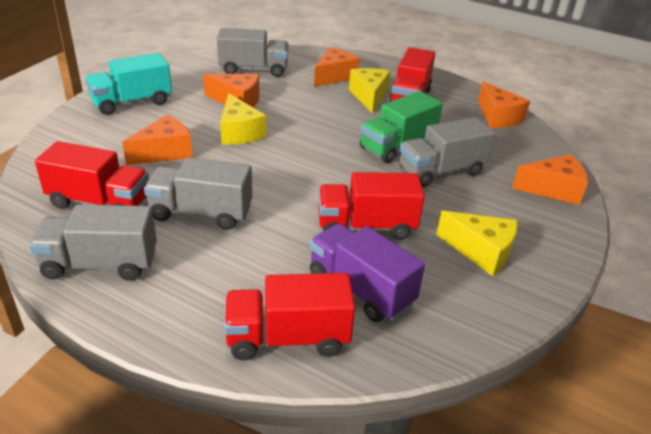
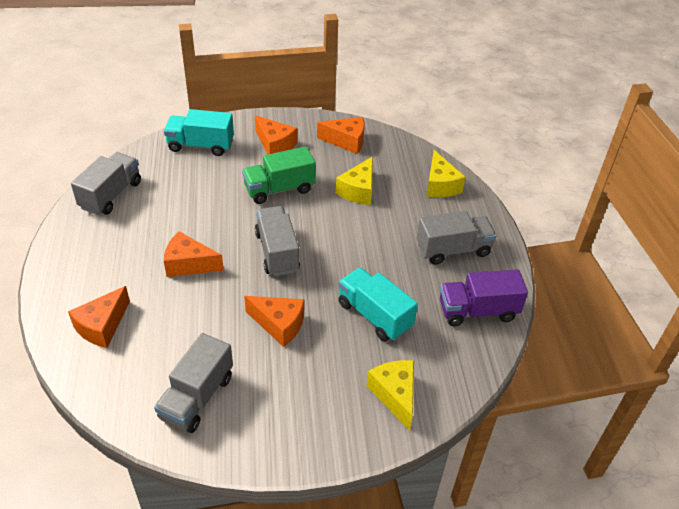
red truck: 4 -> 0
turquoise truck: 1 -> 2

